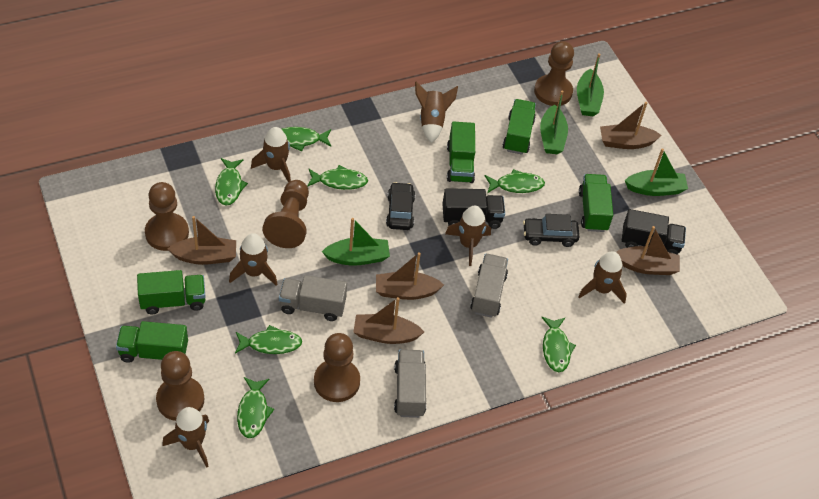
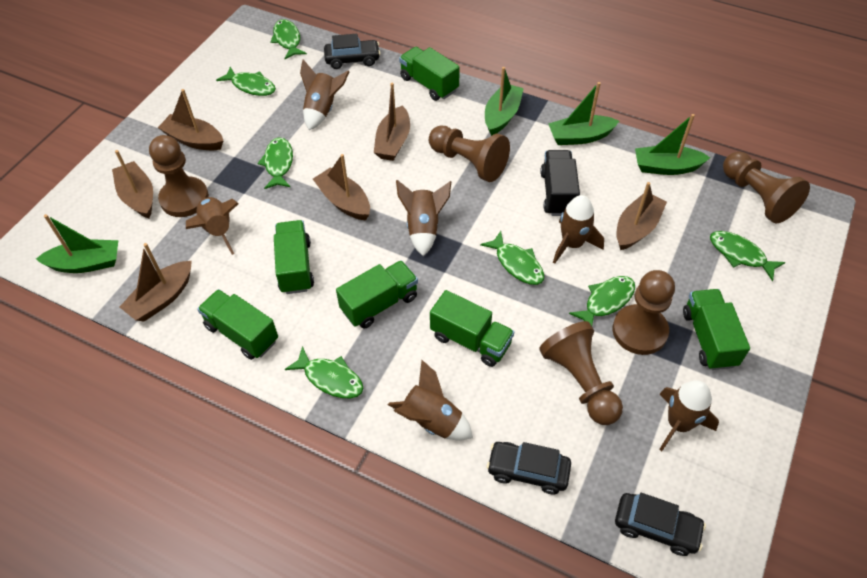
black car: 2 -> 3
black truck: 2 -> 1
brown boat: 5 -> 6
green truck: 5 -> 6
grey truck: 3 -> 0

